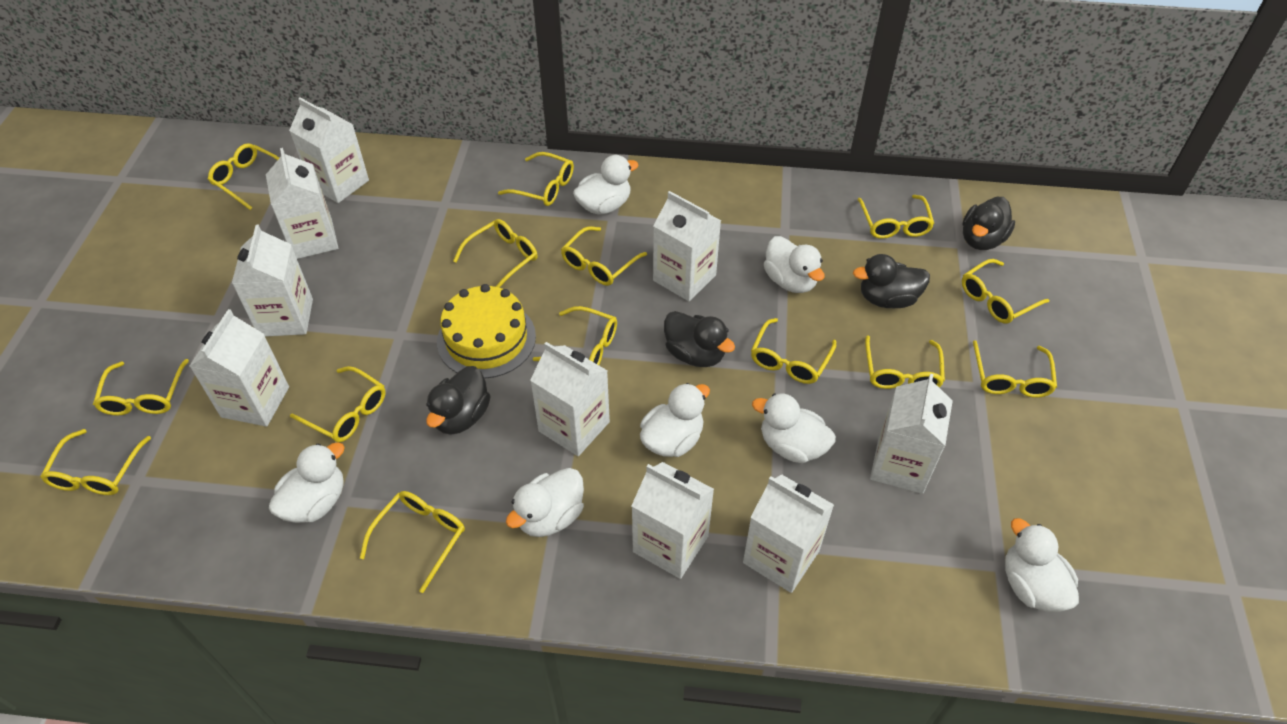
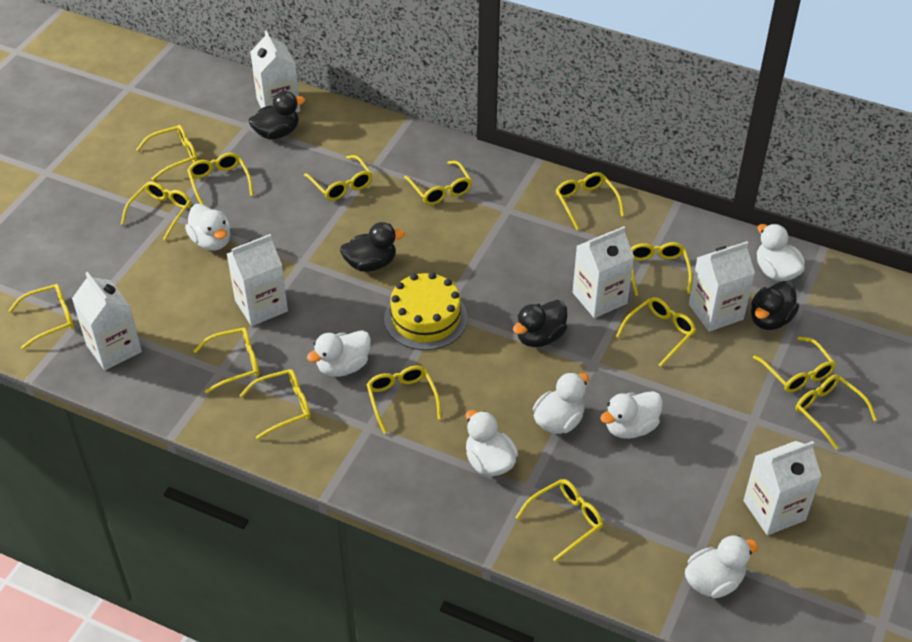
white carton: 9 -> 6
yellow glasses: 14 -> 15

